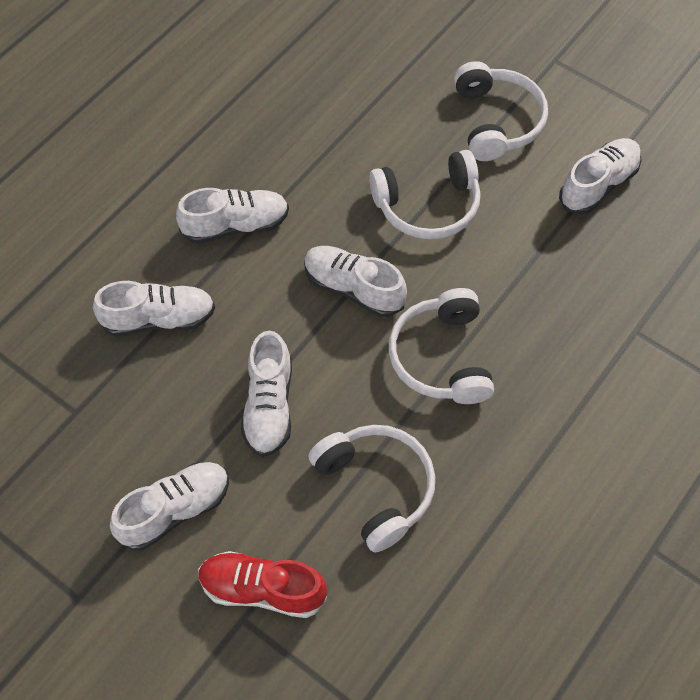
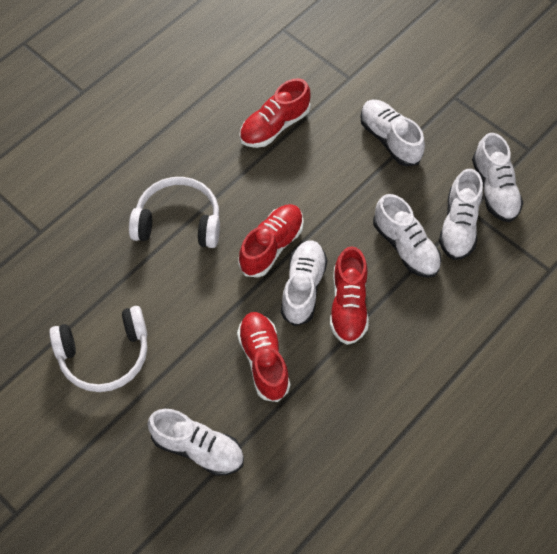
red shoe: 1 -> 4
white headphones: 4 -> 2

